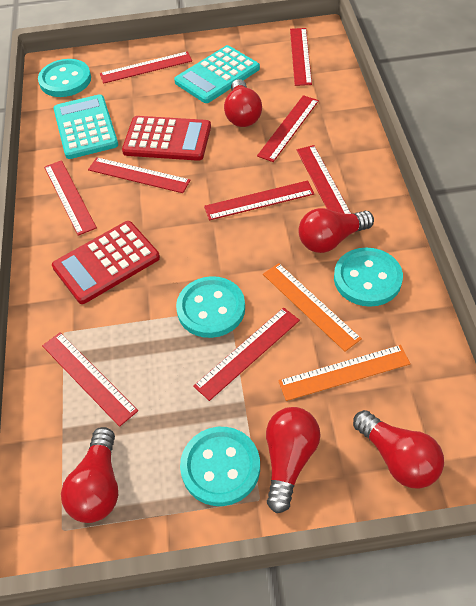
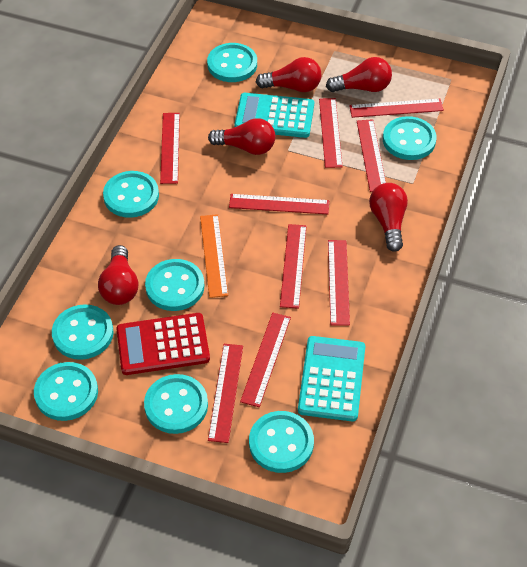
orange ruler: 2 -> 1
red calculator: 2 -> 1
turquoise button: 4 -> 8

